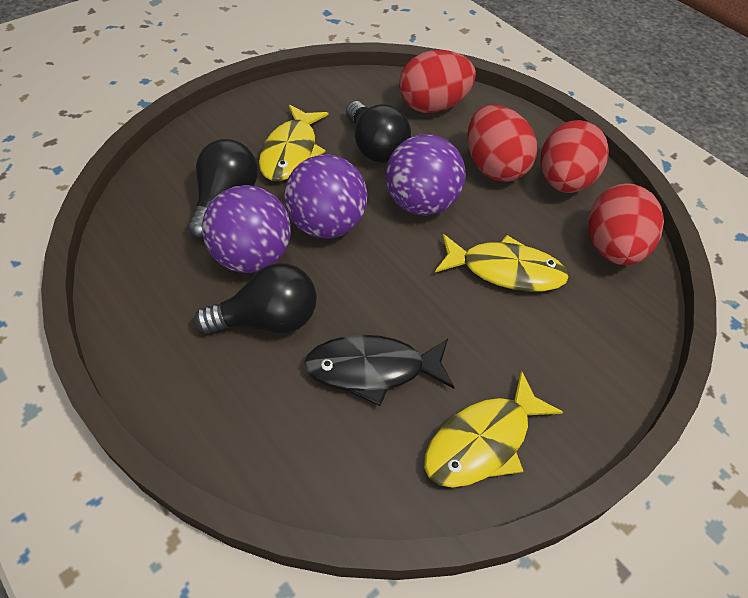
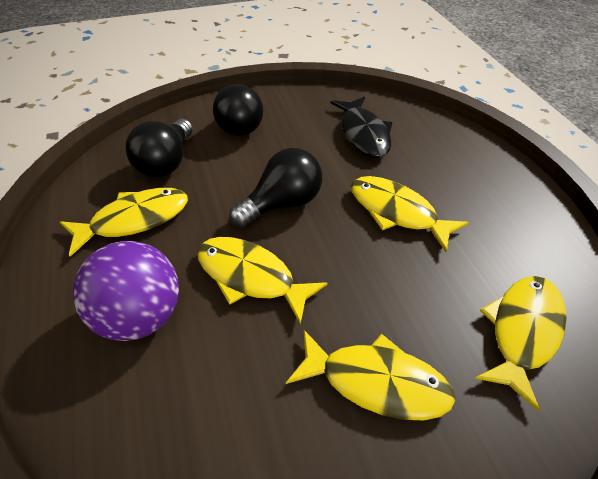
purple ball: 3 -> 1
red egg: 4 -> 0
yellow fish: 3 -> 5

